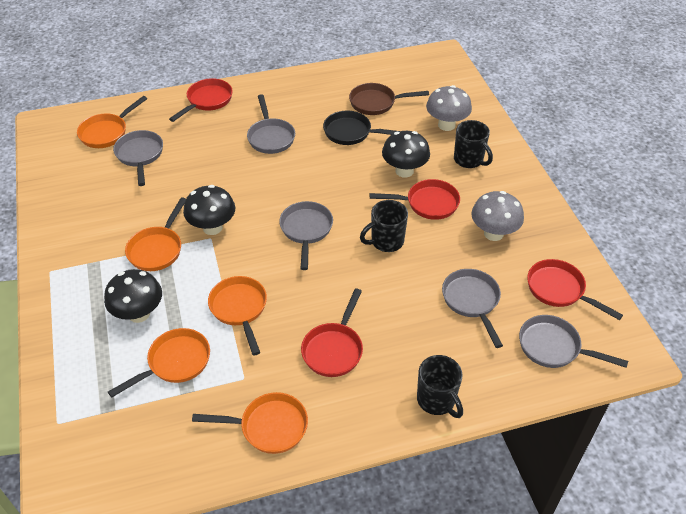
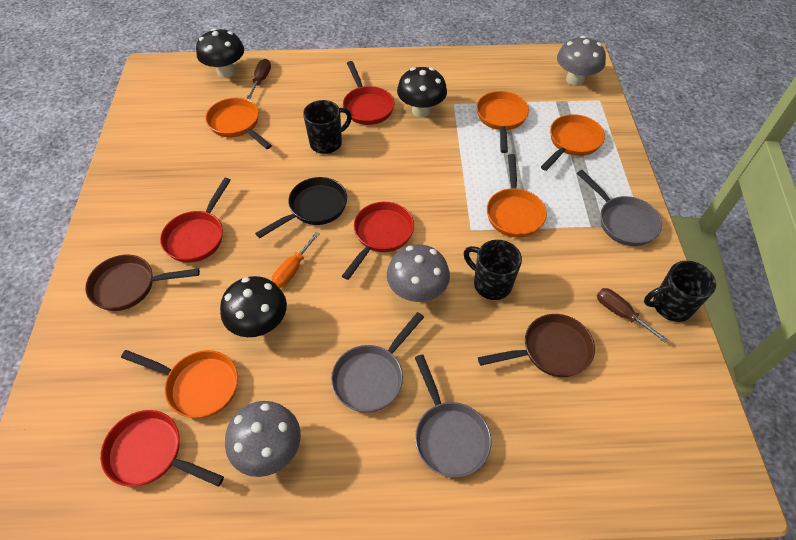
brown pan: 1 -> 2
brown screwdriver: 0 -> 2
grey mushroom: 2 -> 3
grey pan: 5 -> 3
orange screwdriver: 0 -> 1

